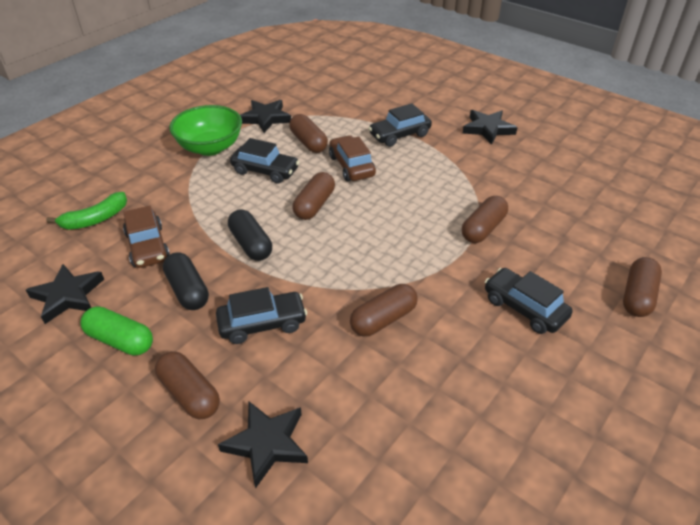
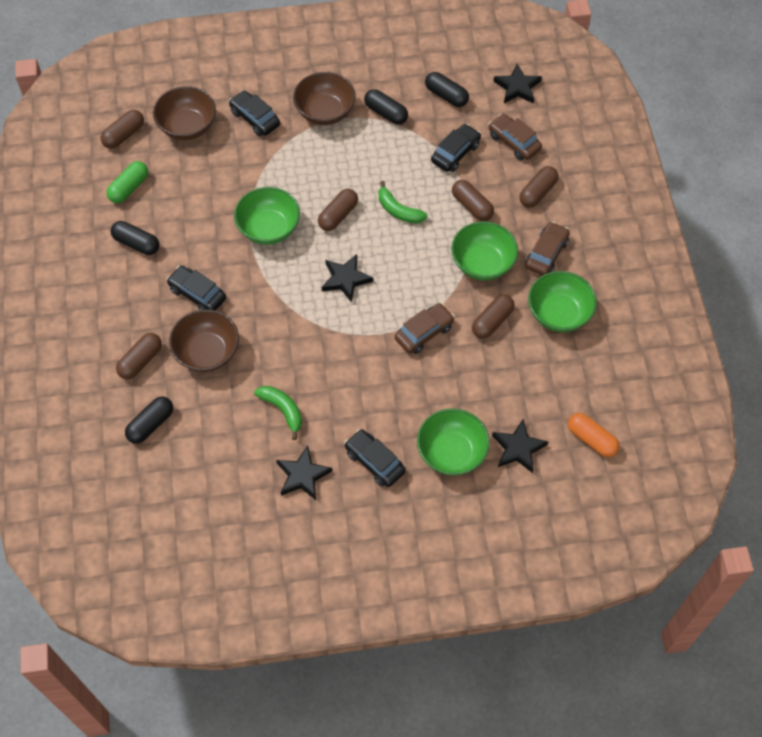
black capsule: 2 -> 4
brown bowl: 0 -> 3
brown car: 2 -> 3
green banana: 1 -> 2
green bowl: 1 -> 4
orange capsule: 0 -> 1

